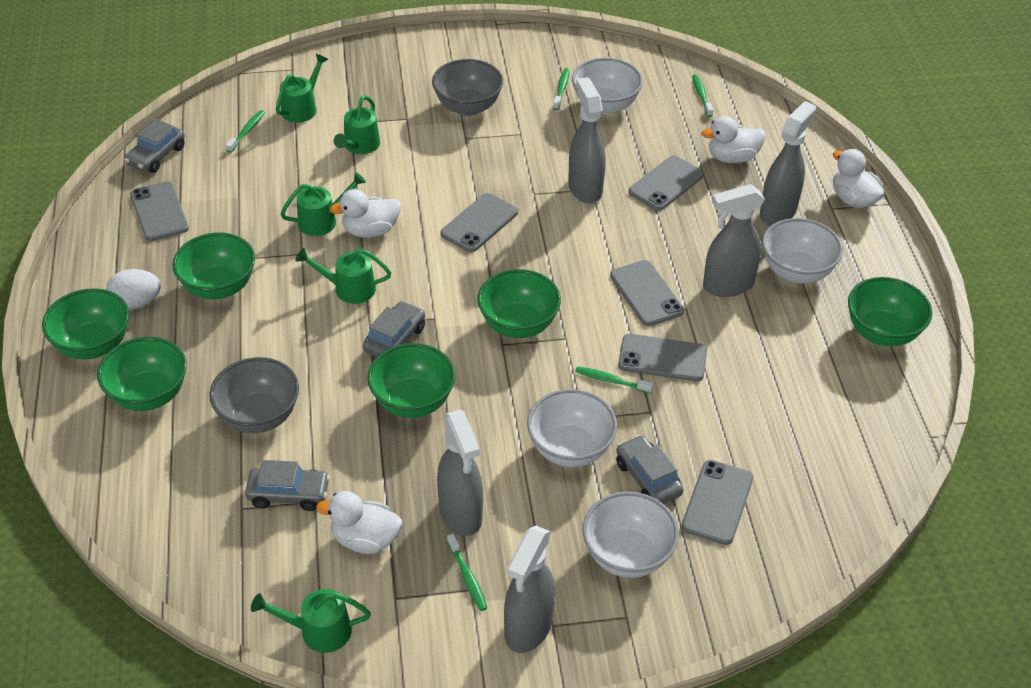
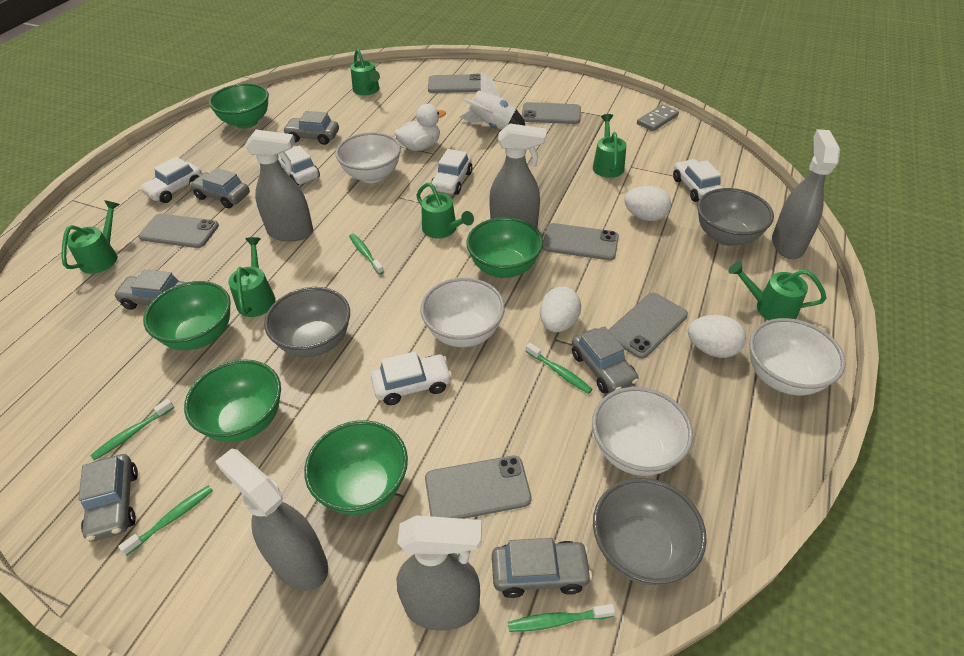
green bowl: 6 -> 5
green watering can: 5 -> 6
grey bowl: 2 -> 3
grey car: 4 -> 6
grey domino: 0 -> 1
white car: 0 -> 5
white duck: 4 -> 1
white egg: 1 -> 3
white rocket: 0 -> 1

